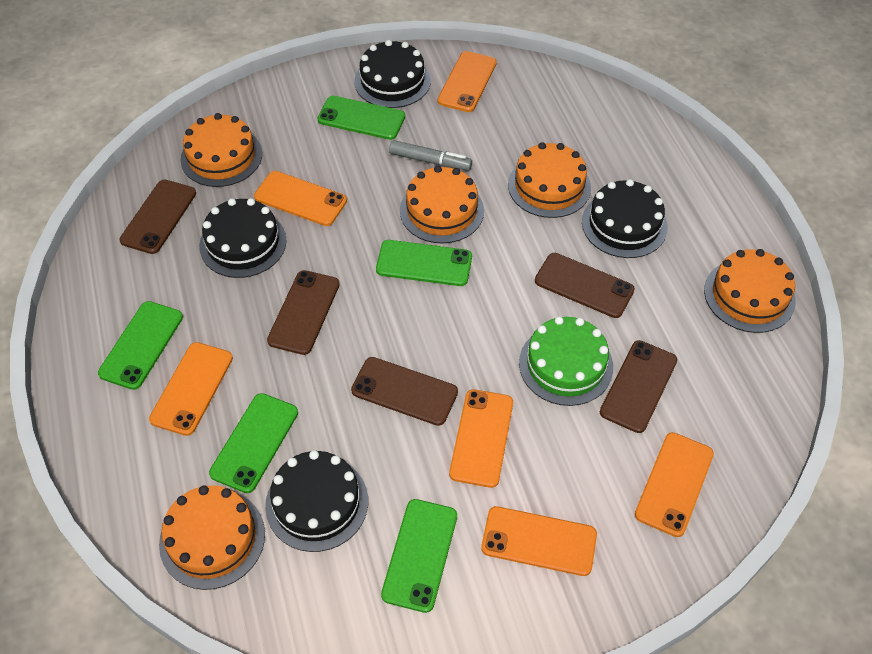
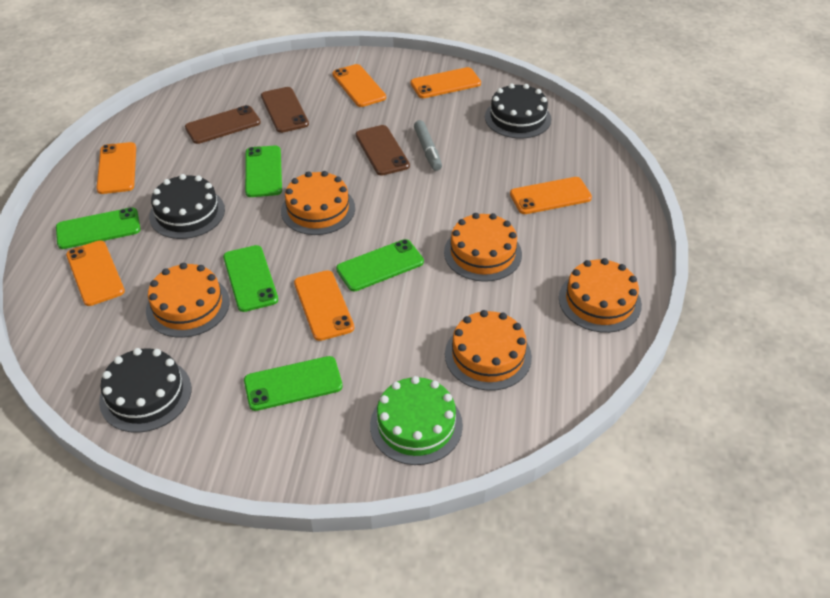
black cake: 4 -> 3
brown phone: 5 -> 3

